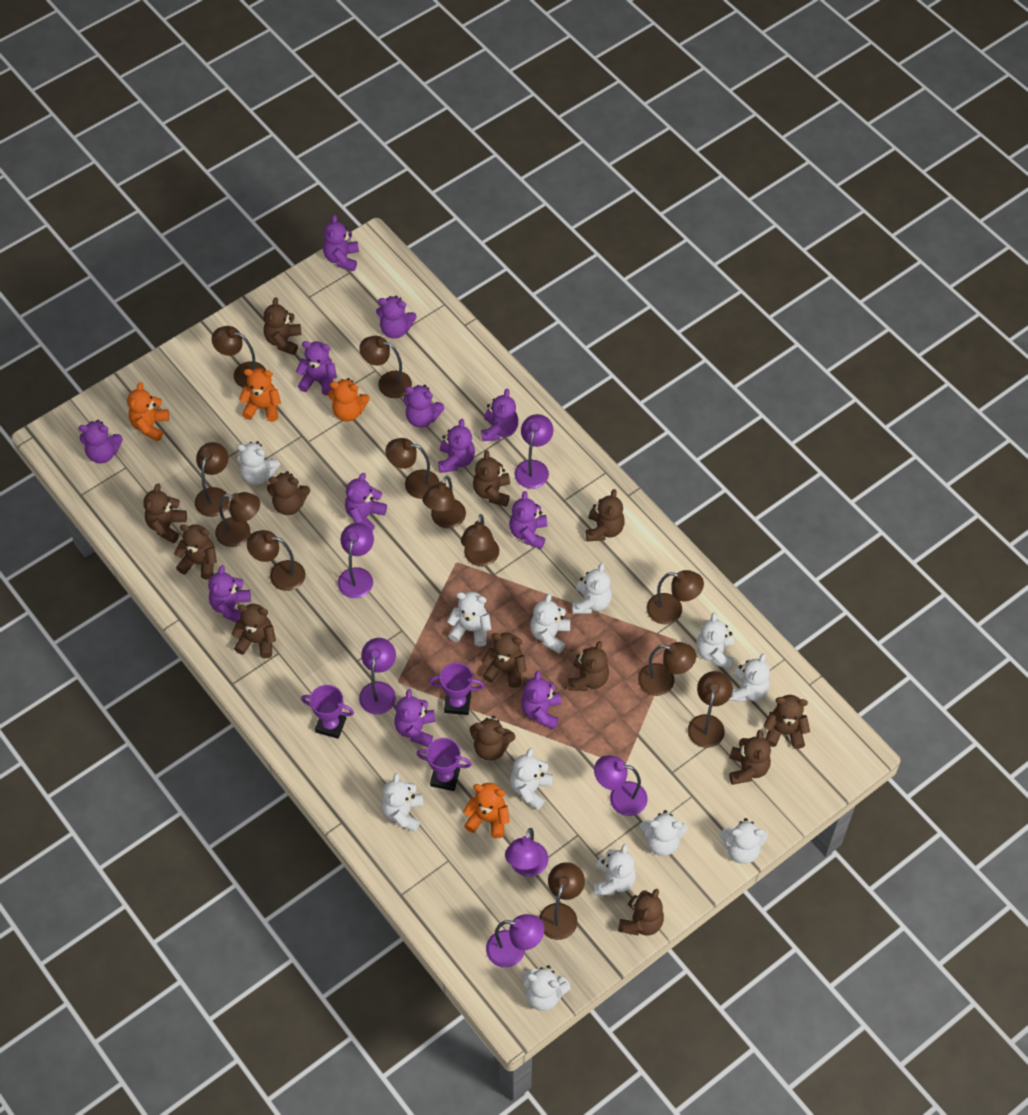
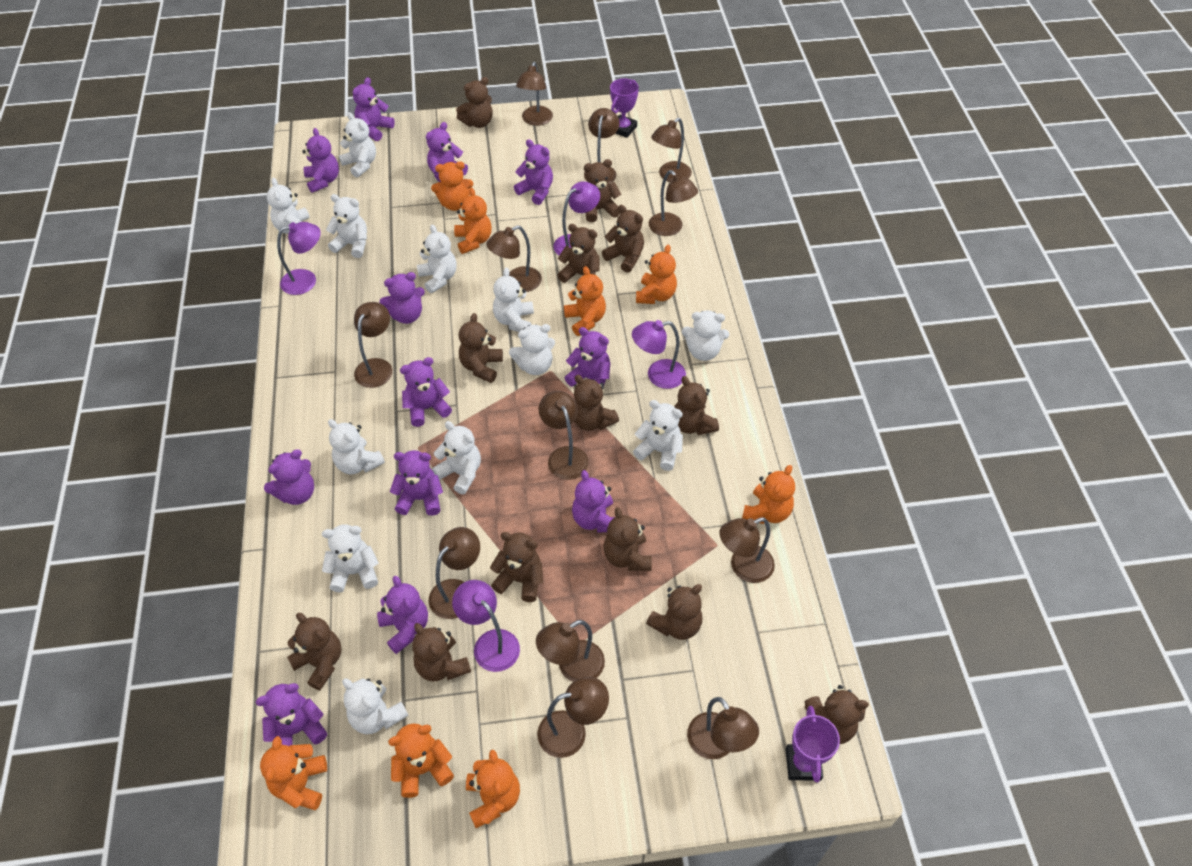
orange teddy bear: 4 -> 8
purple lamp: 6 -> 4
purple trophy: 3 -> 2

